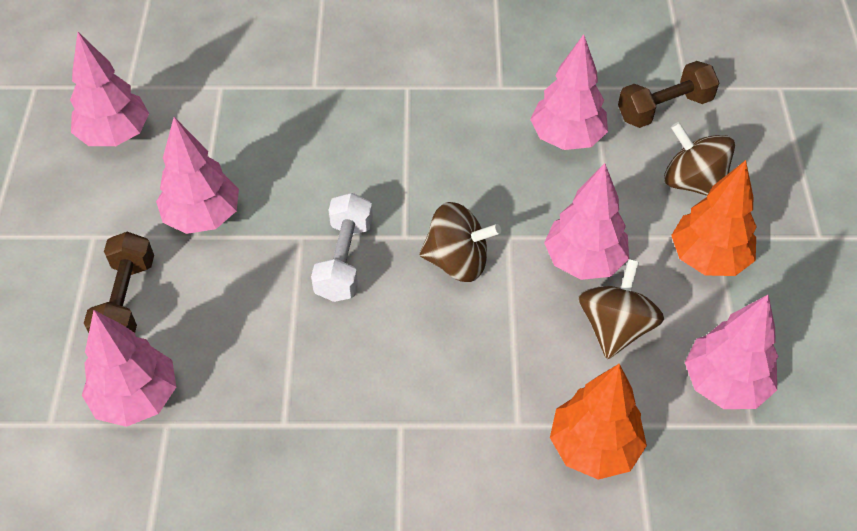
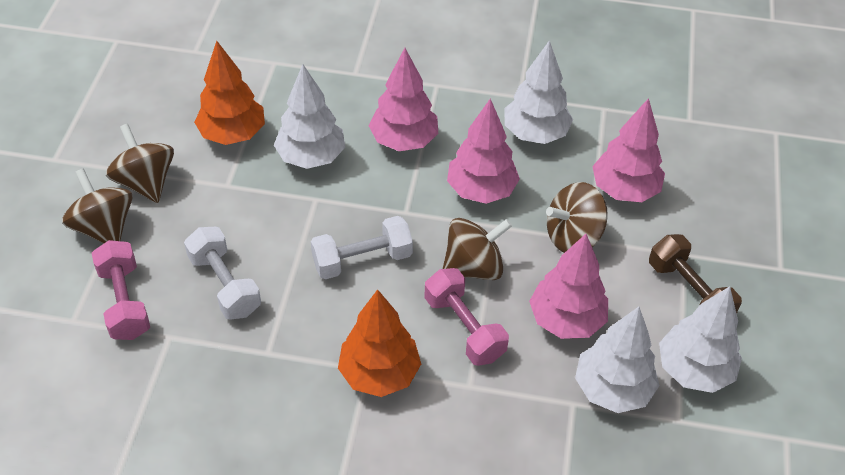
brown dumbbell: 2 -> 1
brown spinning top: 3 -> 4
pink dumbbell: 0 -> 2
pink tree: 6 -> 4
white dumbbell: 1 -> 2
white tree: 0 -> 4

